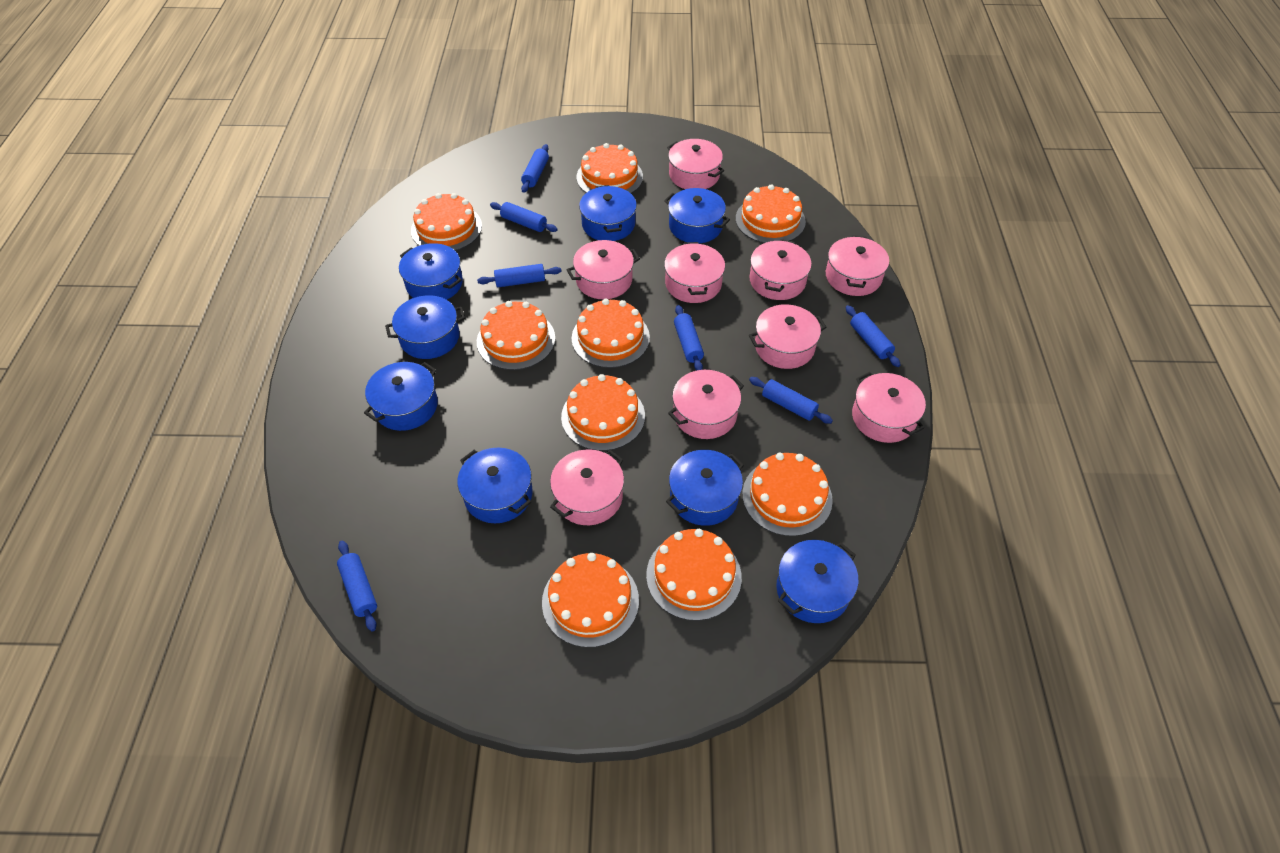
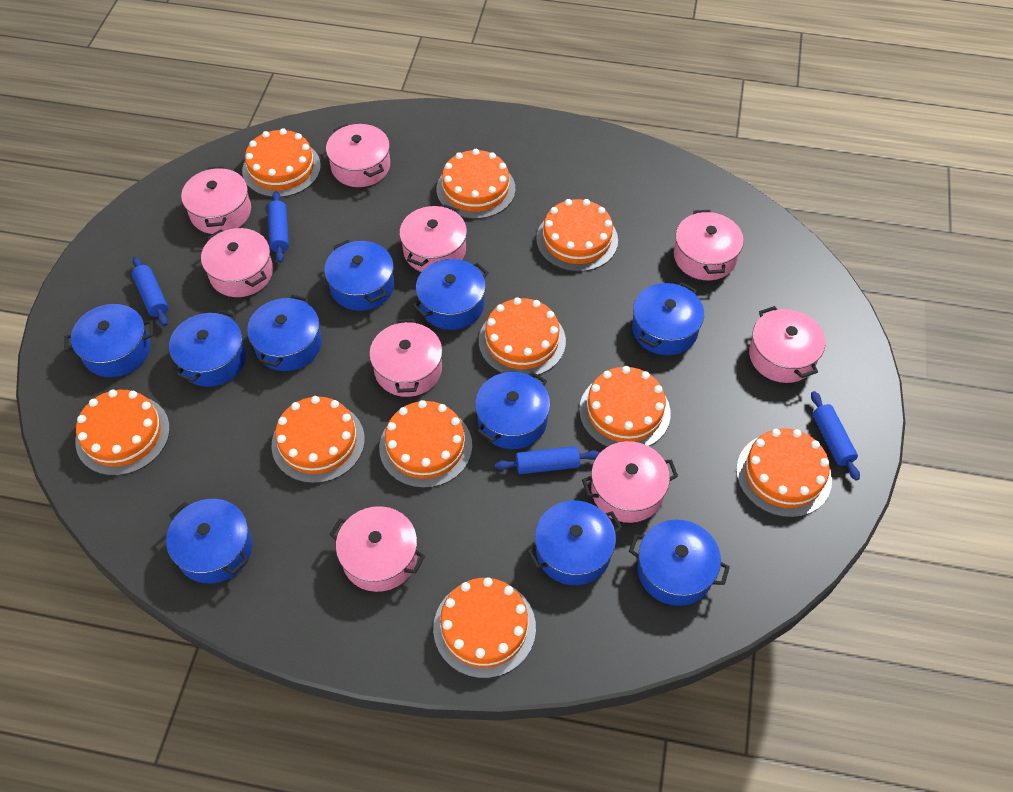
blue pot: 8 -> 10
blue rolling pin: 7 -> 4
orange cake: 9 -> 10

